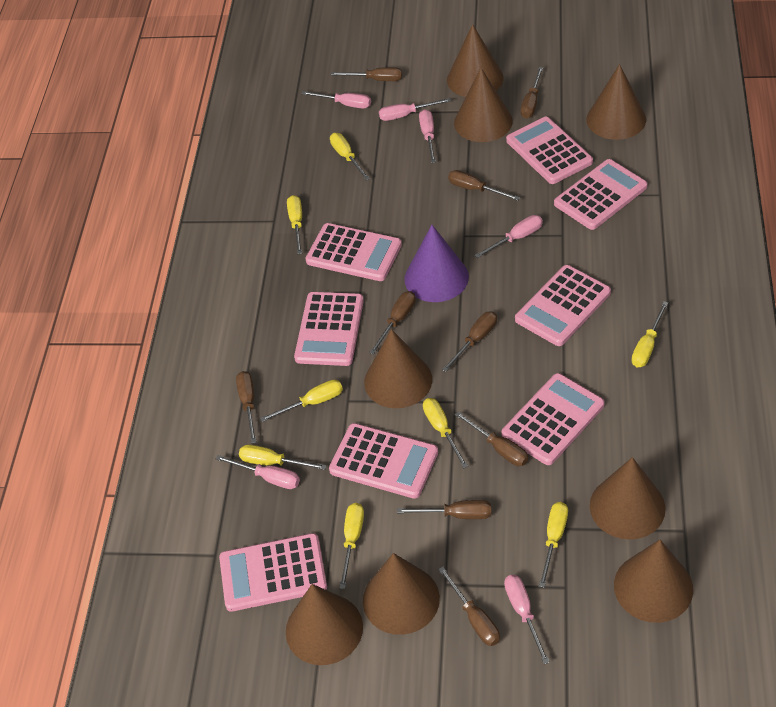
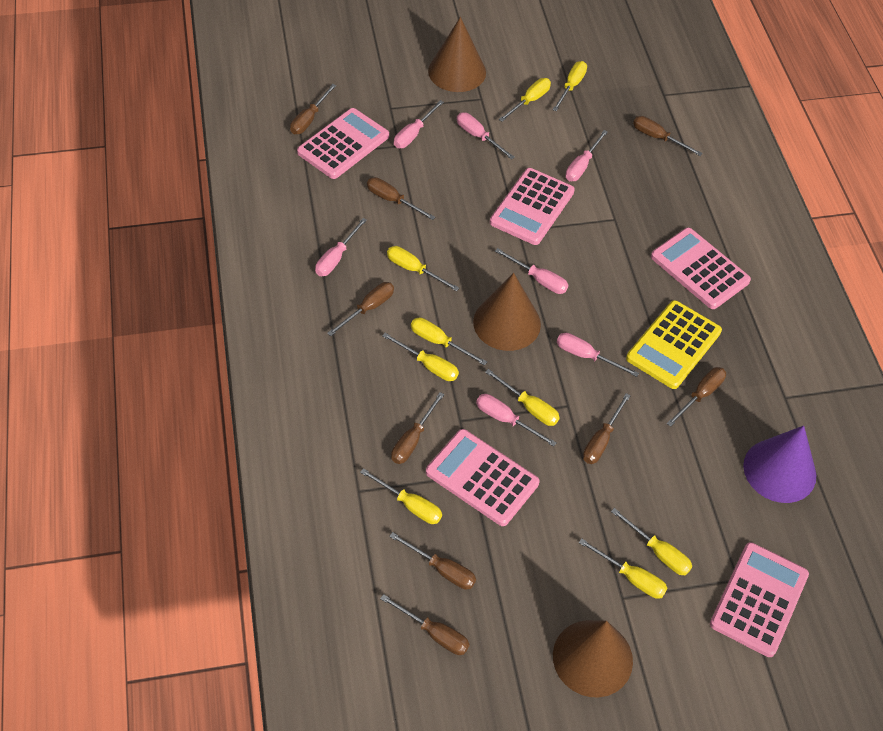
brown cone: 8 -> 3
pink calculator: 8 -> 5
pink screwdriver: 6 -> 7
yellow calculator: 0 -> 1
yellow screwdriver: 8 -> 9

